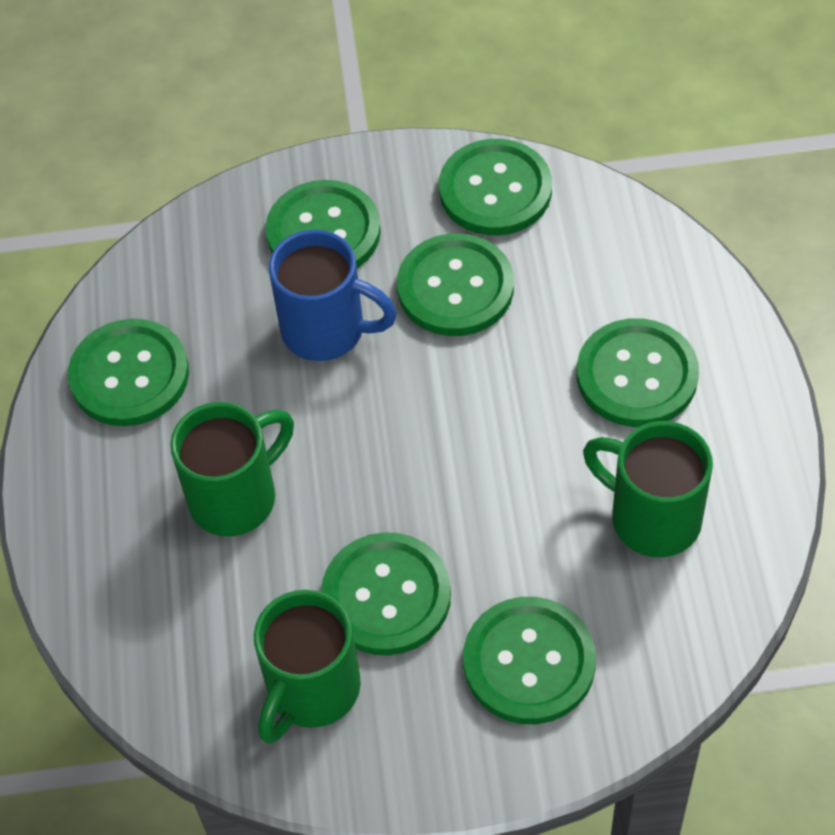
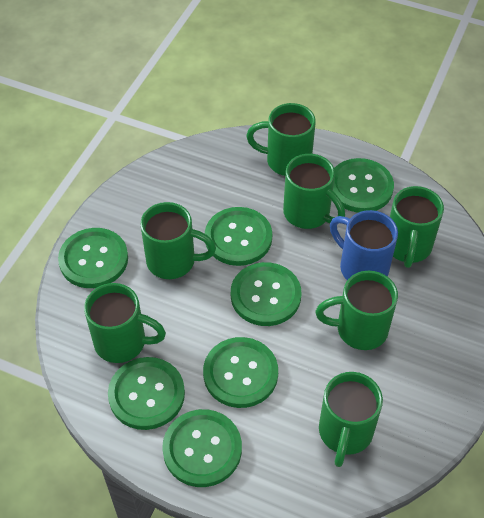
green mug: 3 -> 7

